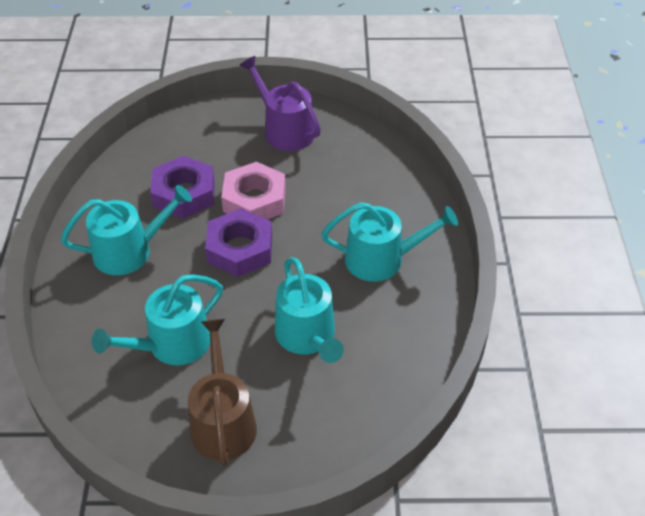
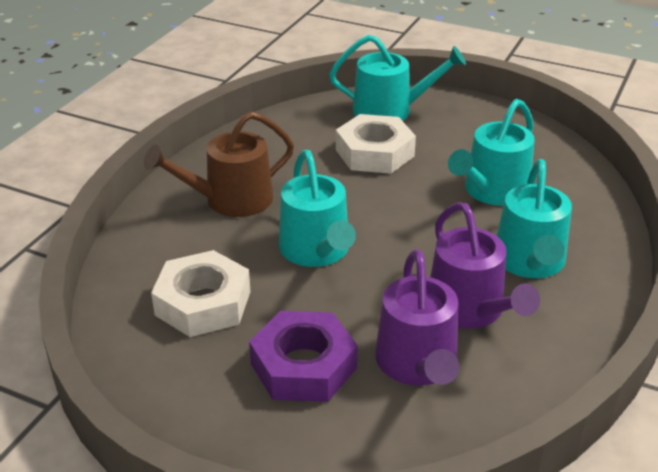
pink nut: 1 -> 0
purple nut: 2 -> 1
purple watering can: 1 -> 2
white nut: 0 -> 2

